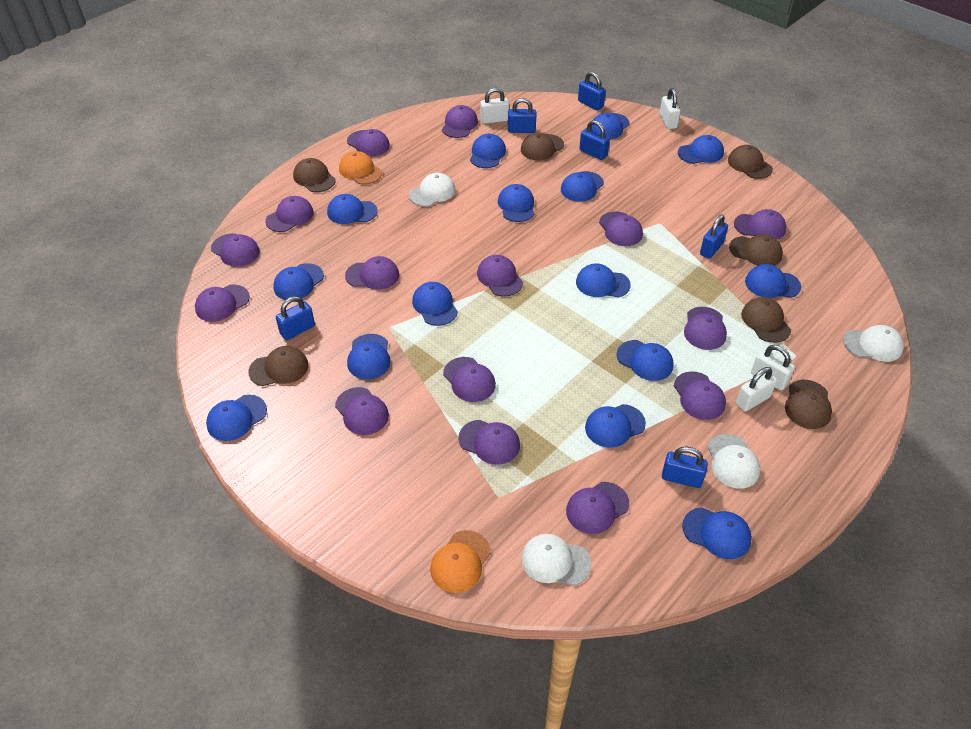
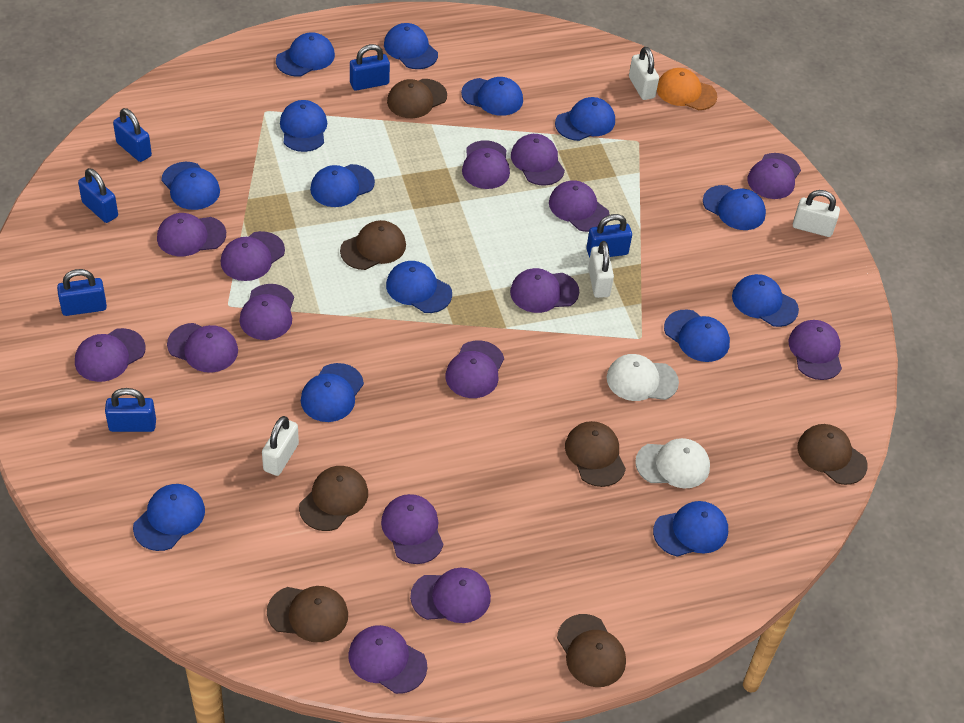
blue cap: 15 -> 14
orange cap: 2 -> 1
white cap: 4 -> 2

